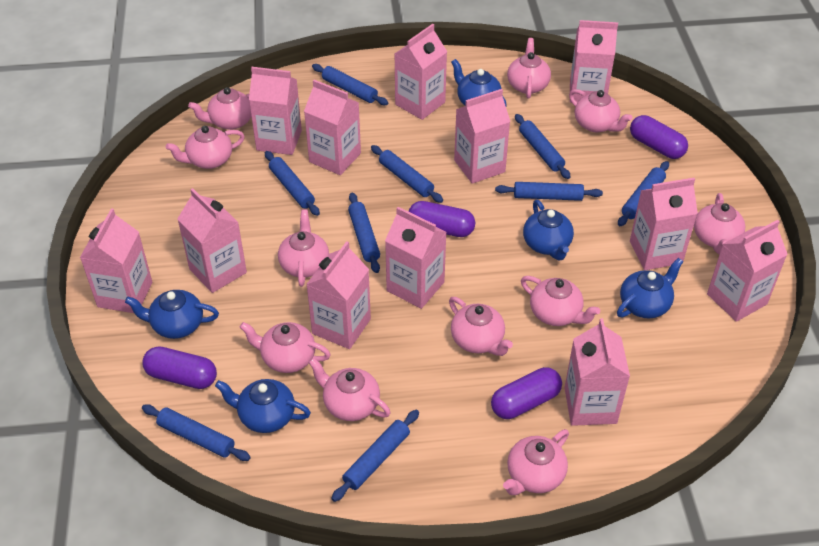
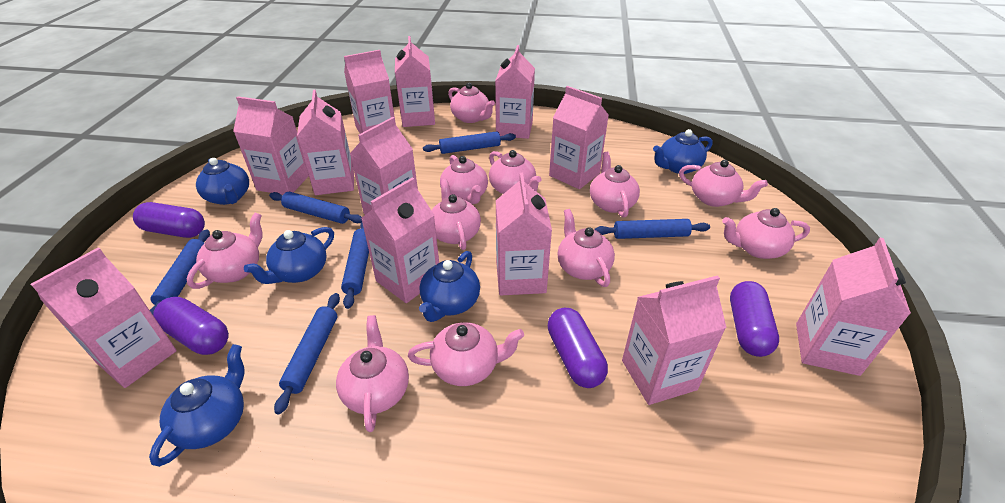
blue rolling pin: 9 -> 6

